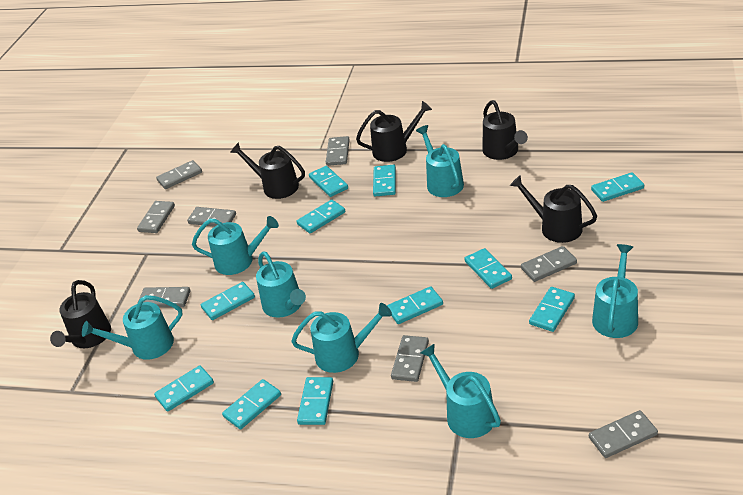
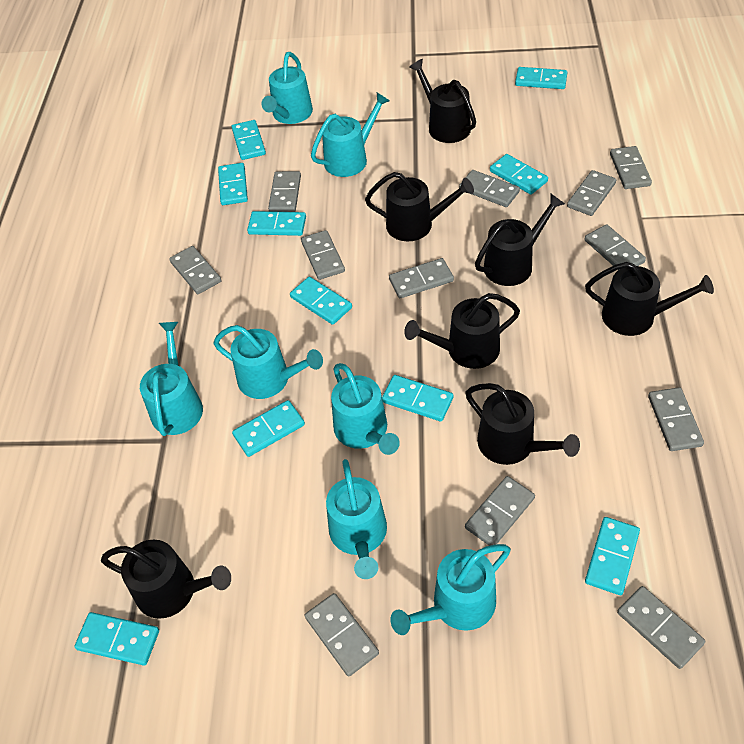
black watering can: 5 -> 7
grey domino: 8 -> 12
turquoise domino: 11 -> 10

